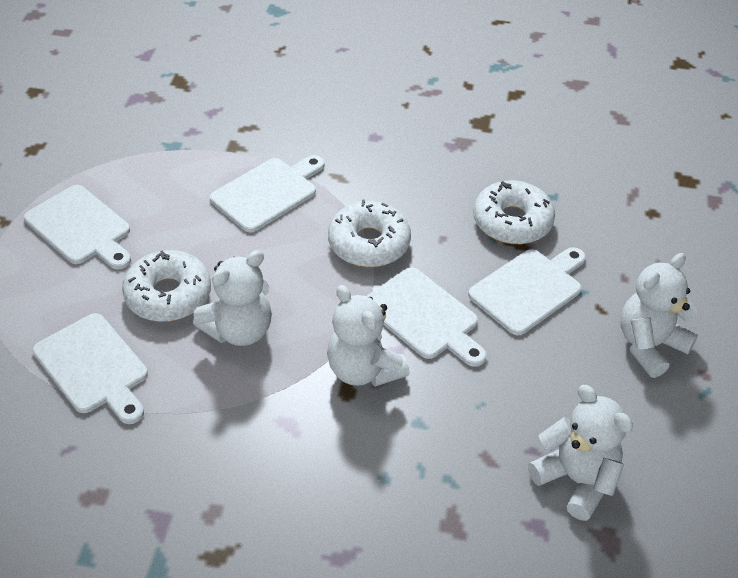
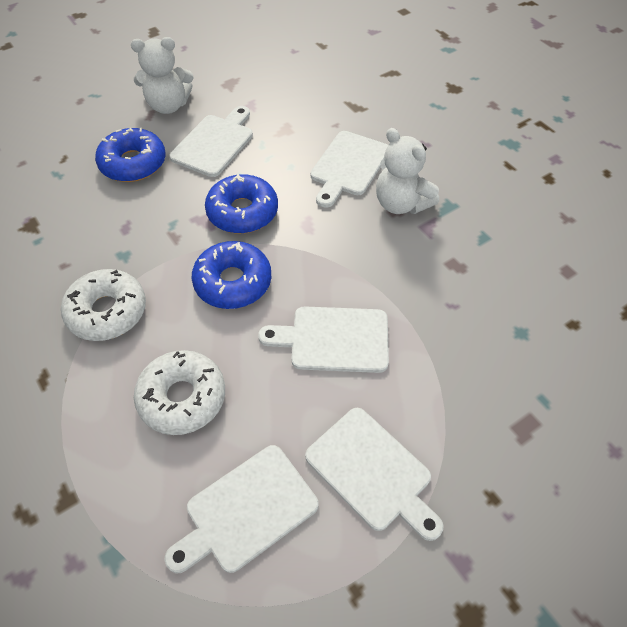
blue donut: 0 -> 3
white donut: 3 -> 2
white teddy bear: 4 -> 2

